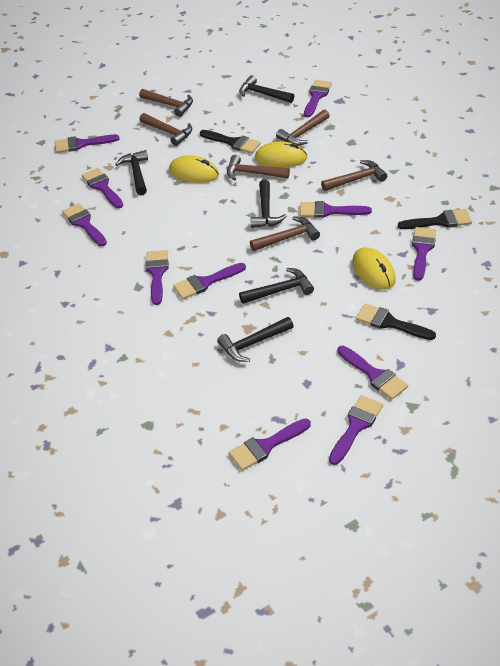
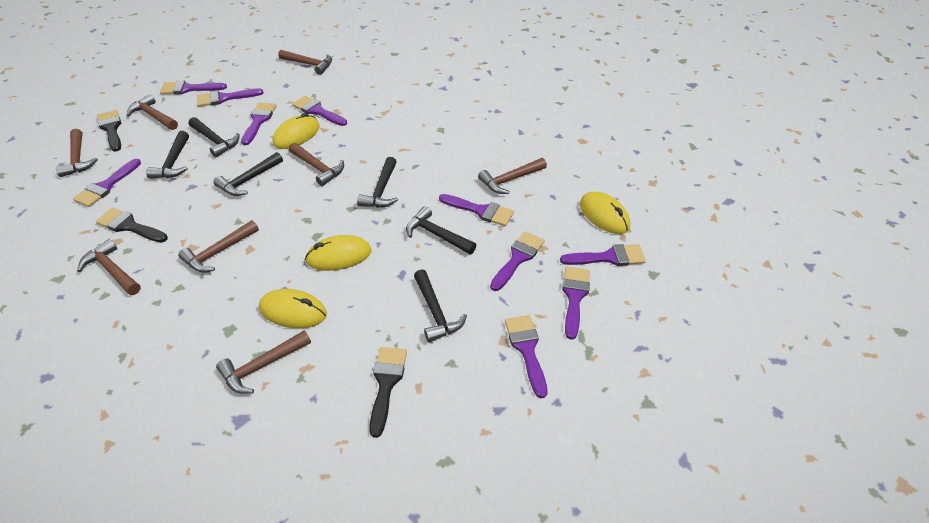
black hammer: 5 -> 6
brown hammer: 6 -> 8
purple brush: 11 -> 10
yellow mouse: 3 -> 4

